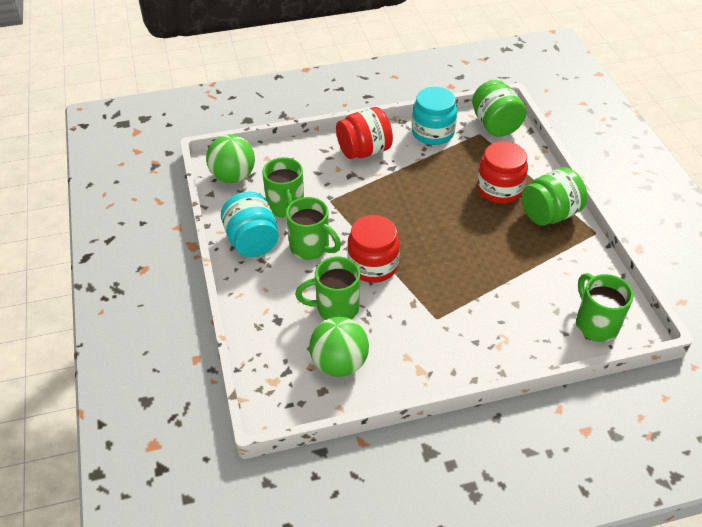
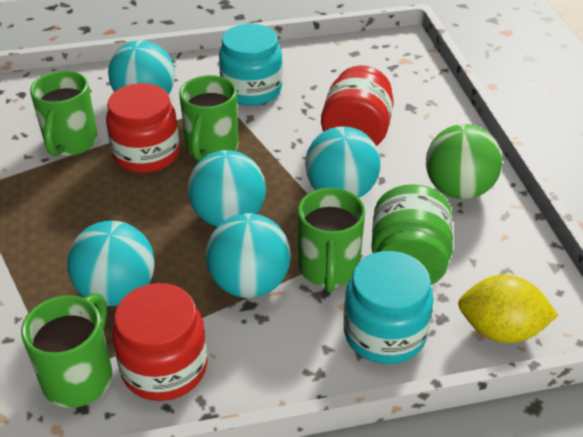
green ball: 2 -> 1
green jar: 2 -> 1
turquoise ball: 0 -> 5
yellow lemon: 0 -> 1

